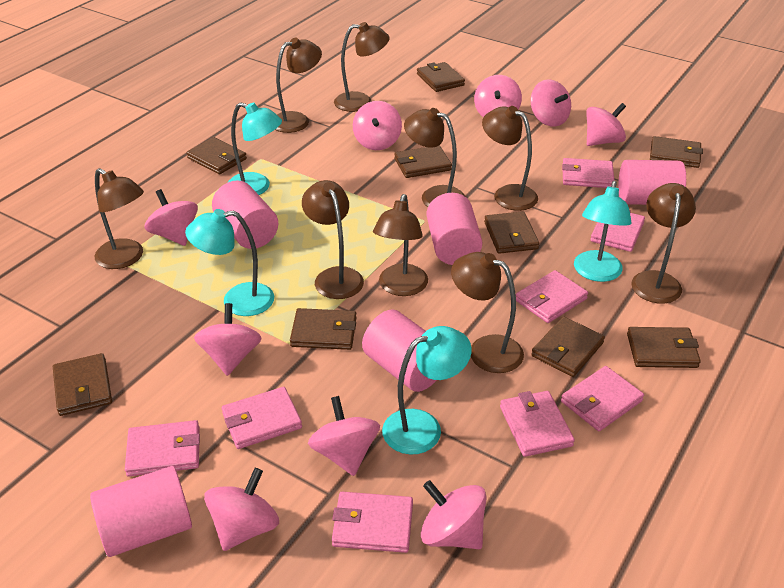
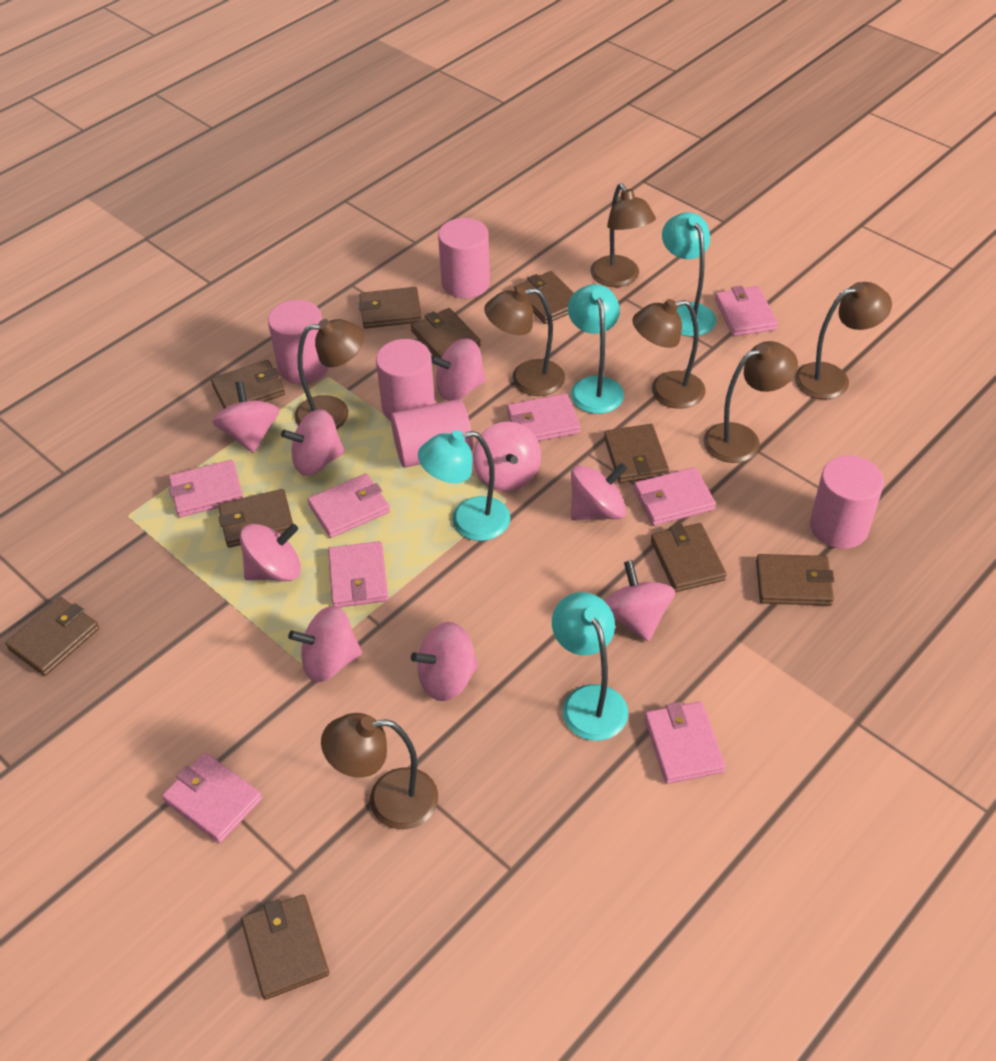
brown lamp: 9 -> 7
brown wallet: 9 -> 10

